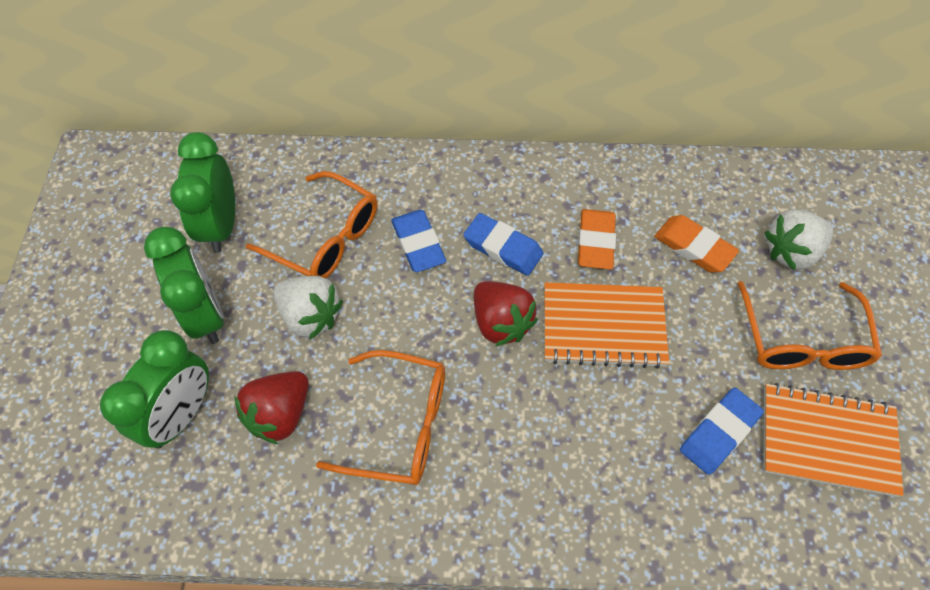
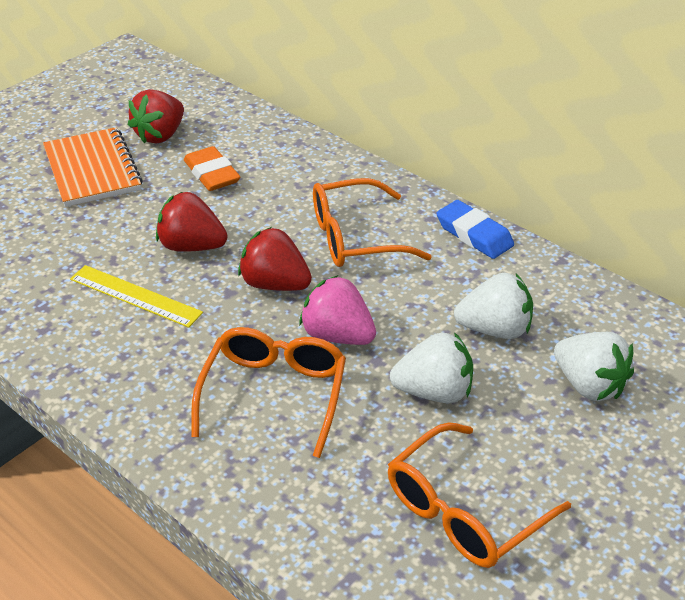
blue eraser: 3 -> 1
green clock: 3 -> 0
orange eraser: 2 -> 1
orange notebook: 2 -> 1
pink strawberry: 0 -> 1
red strawberry: 2 -> 3
white strawberry: 2 -> 3
yellow ruler: 0 -> 1

